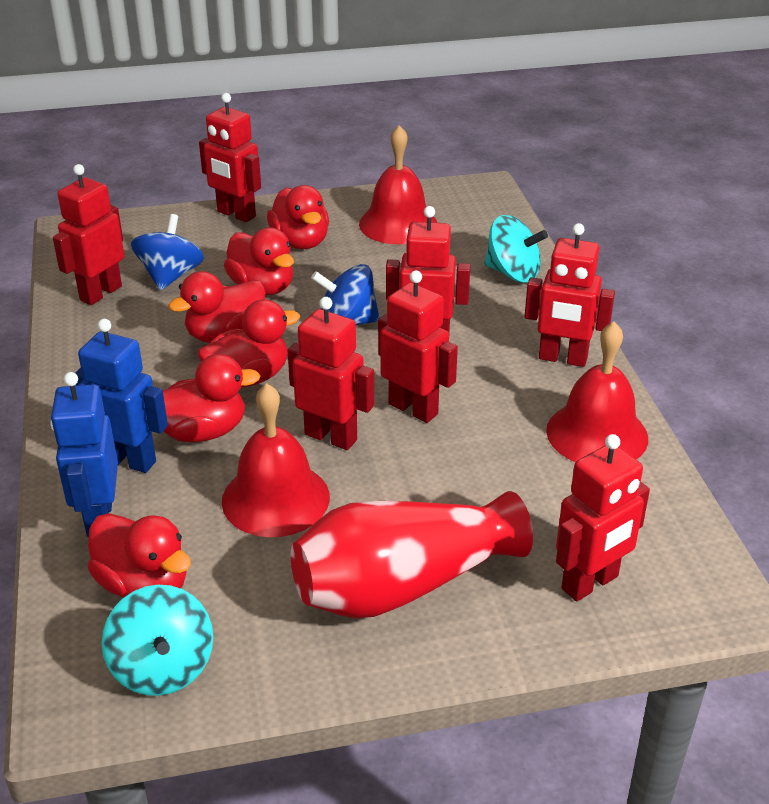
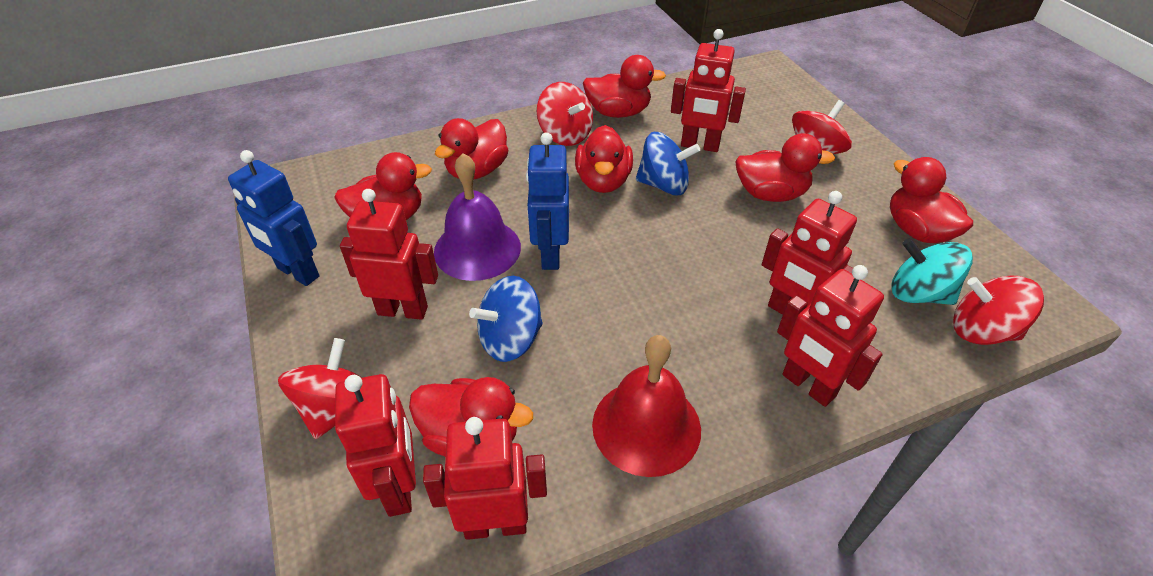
purple bell: 0 -> 1
red bell: 3 -> 1
red duck: 6 -> 7
red robot: 7 -> 6
red spinning top: 0 -> 4
red vase: 1 -> 0
turquoise spinning top: 2 -> 1

